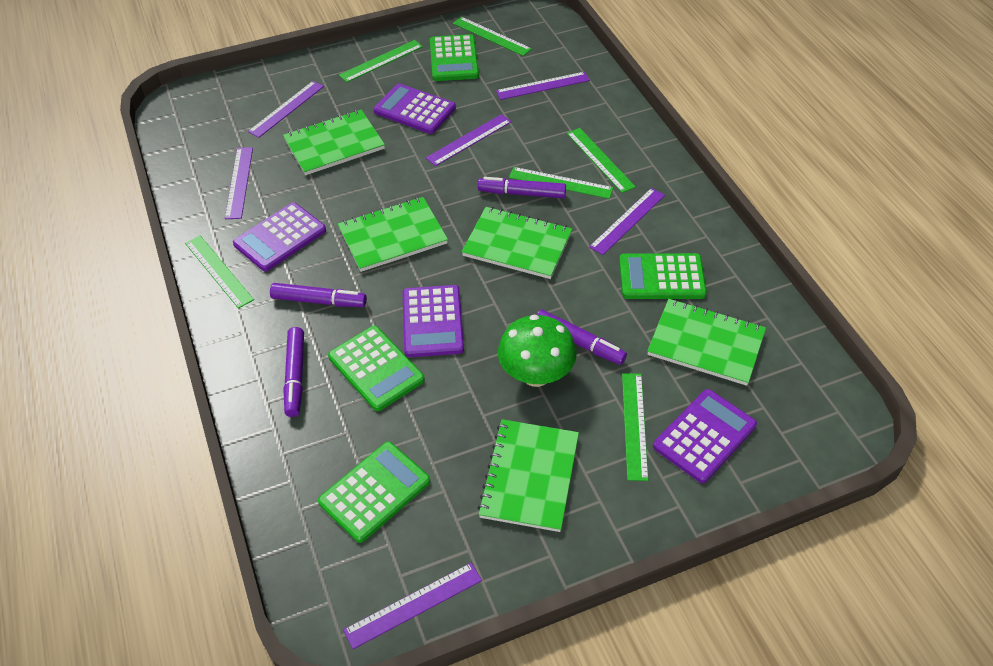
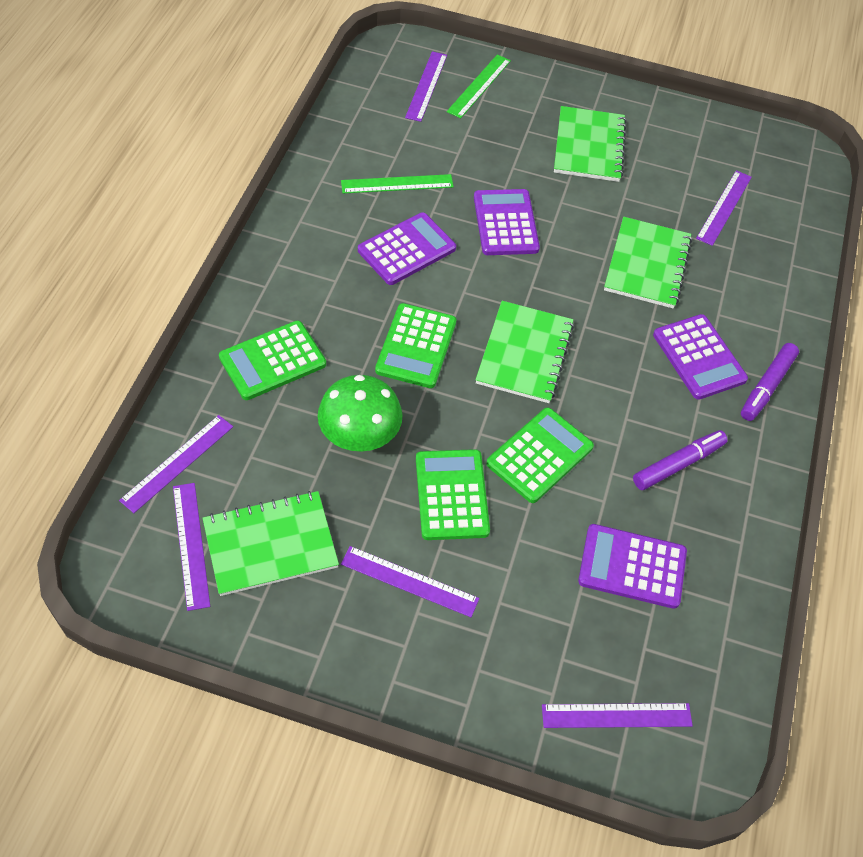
green notebook: 5 -> 4
green ruler: 6 -> 2
purple marker: 4 -> 2

